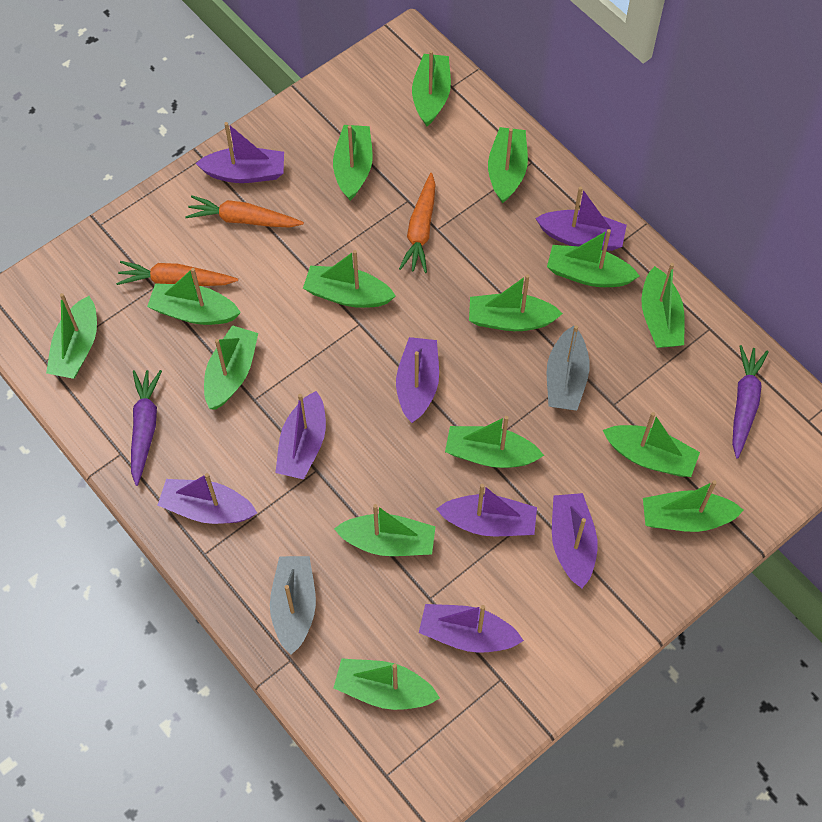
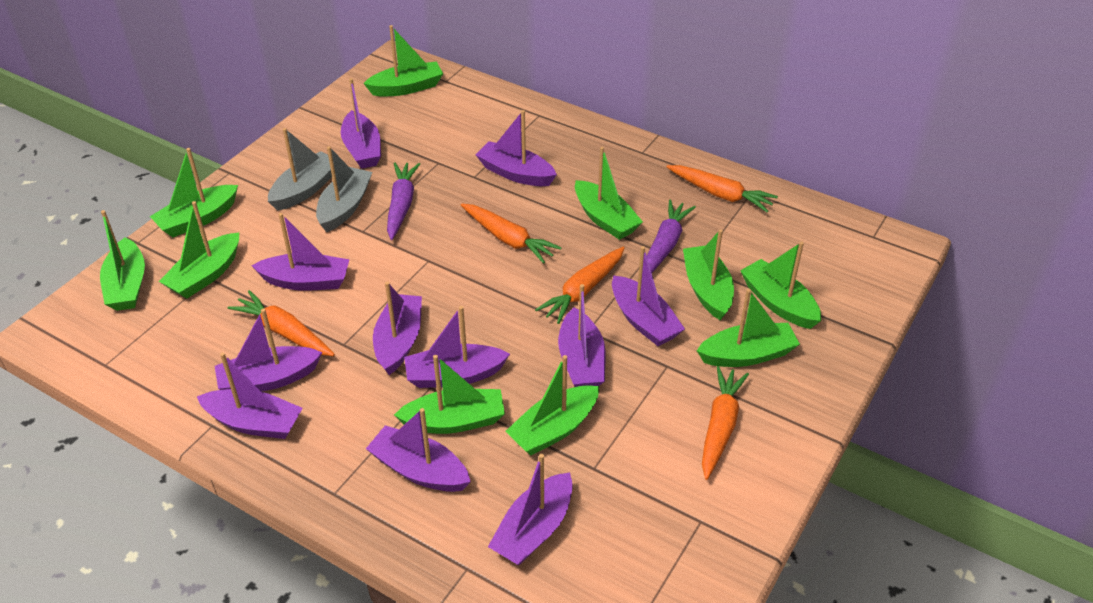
green boat: 15 -> 10
orange carrot: 3 -> 5
purple boat: 8 -> 11

